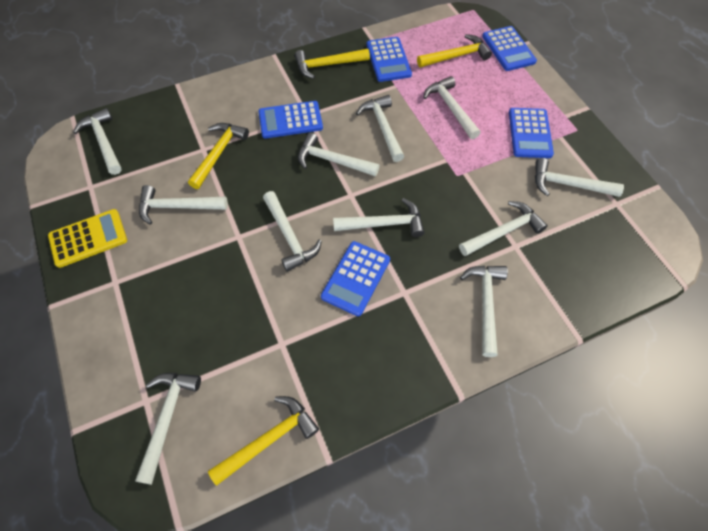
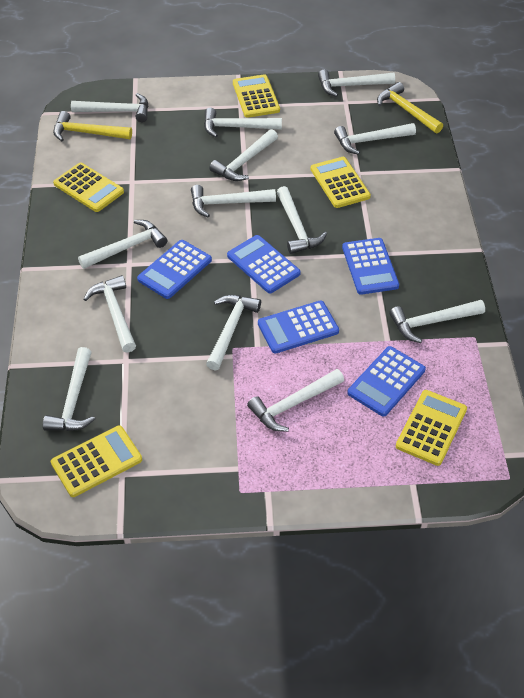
white hammer: 11 -> 13
yellow calculator: 1 -> 5
yellow hammer: 4 -> 2

